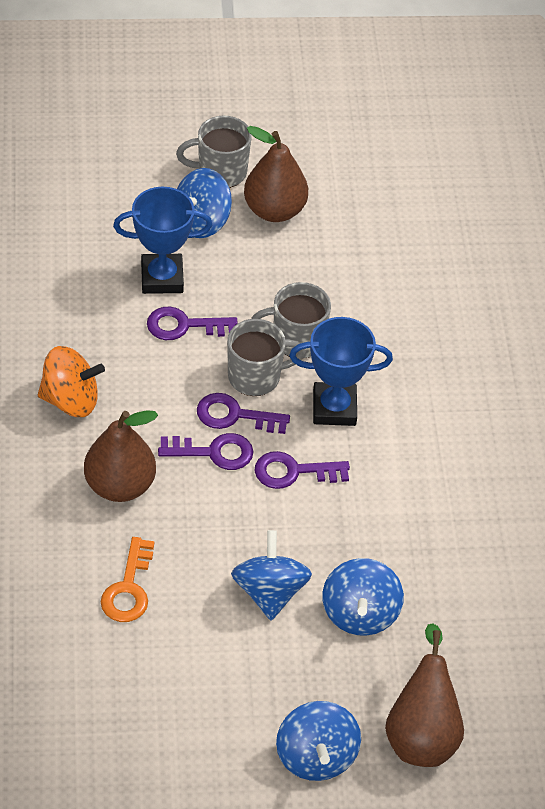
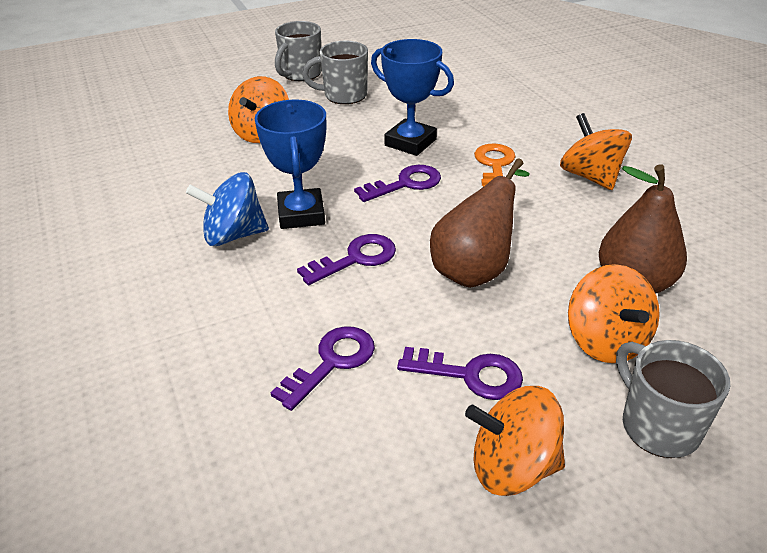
blue spinning top: 4 -> 1
brown pear: 3 -> 2
orange spinning top: 1 -> 4

